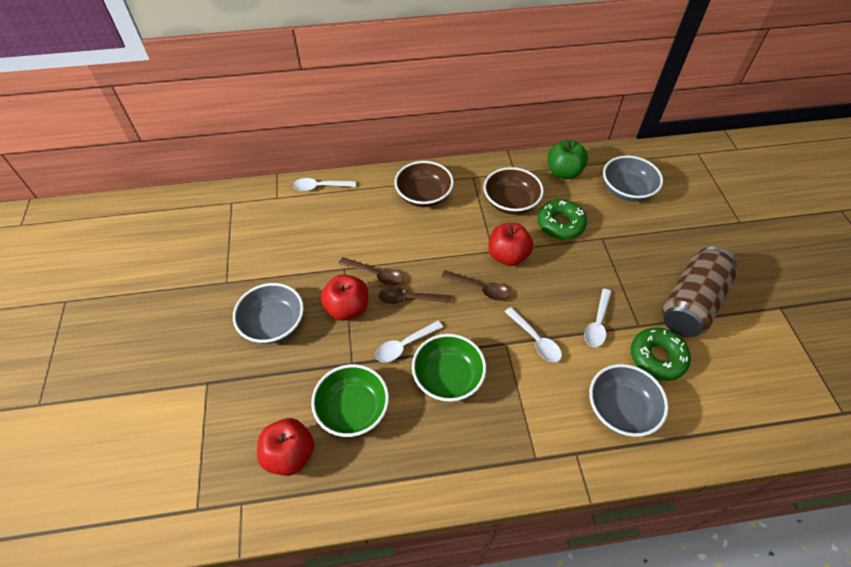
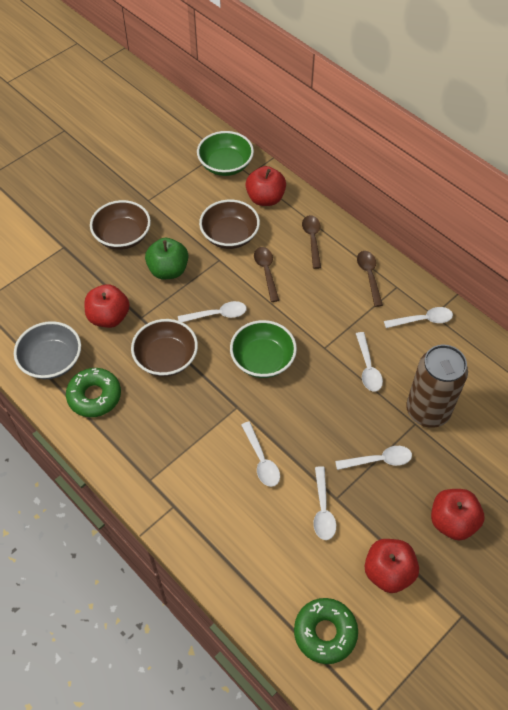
brown bowl: 2 -> 3
grey bowl: 3 -> 1
red apple: 3 -> 4
white spoon: 4 -> 6

